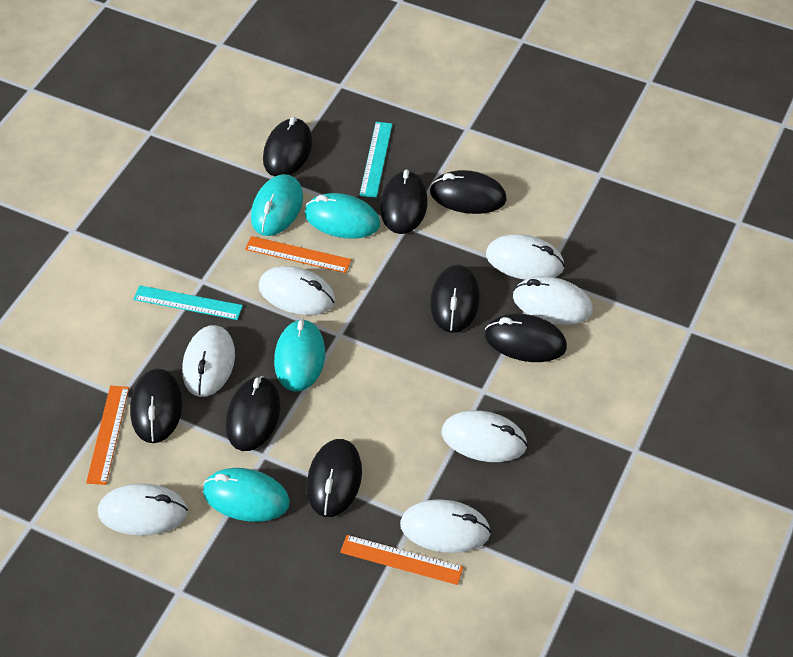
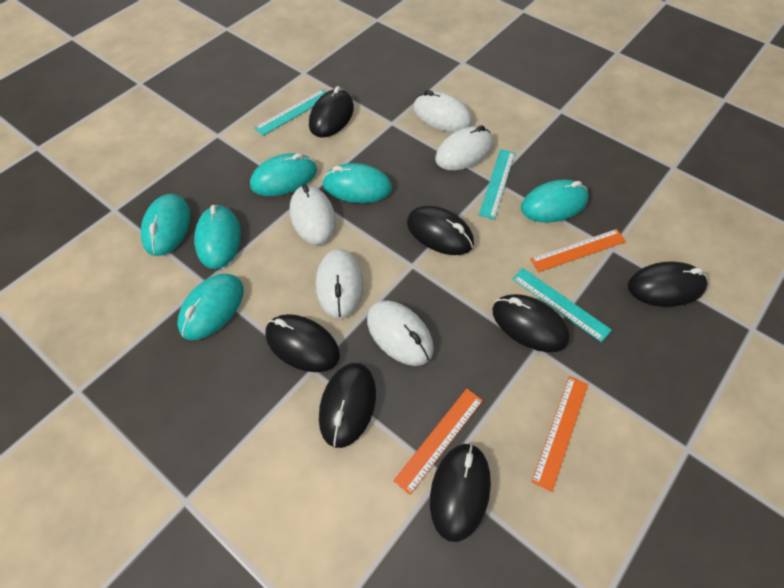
black mouse: 8 -> 7
turquoise mouse: 4 -> 6
turquoise ruler: 2 -> 3
white mouse: 7 -> 5

